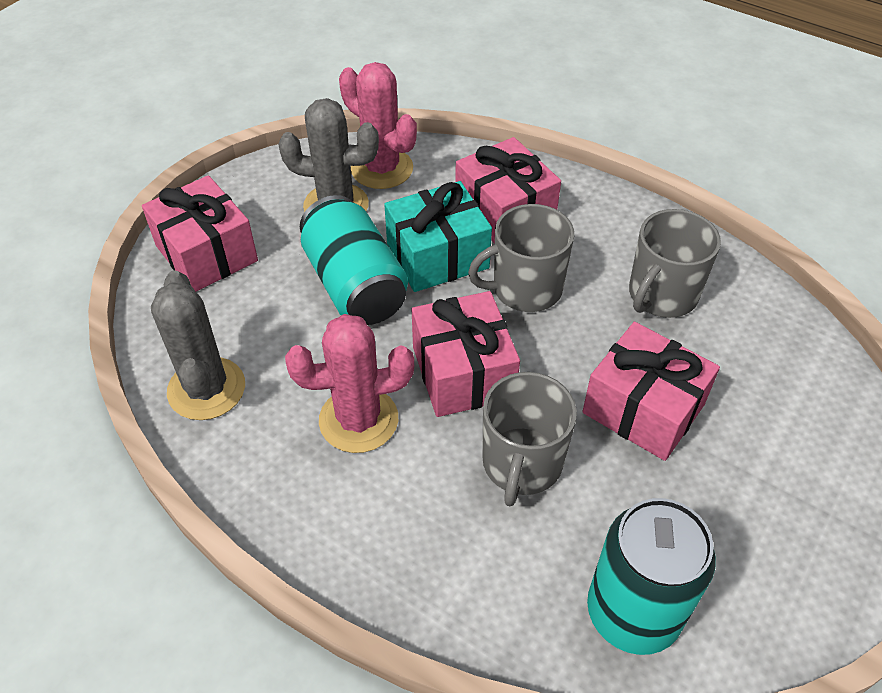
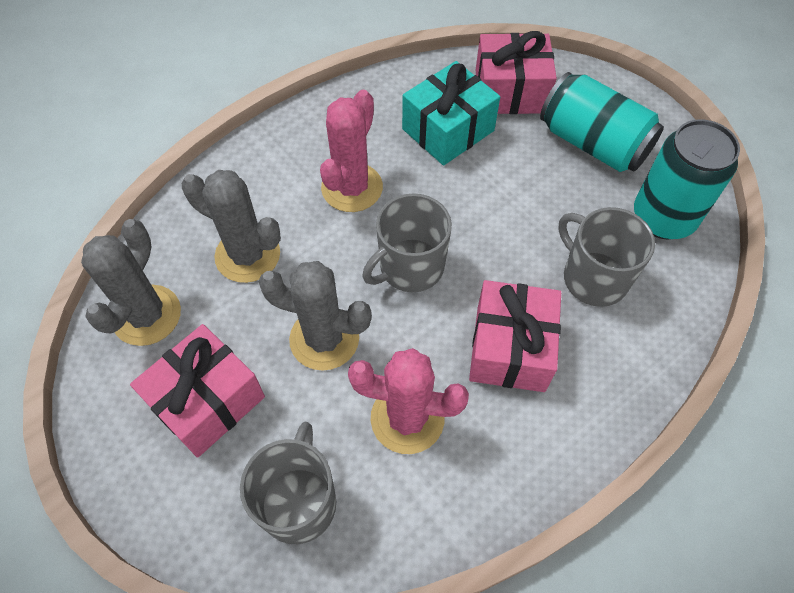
grey cactus: 2 -> 3
pink gift: 4 -> 3

